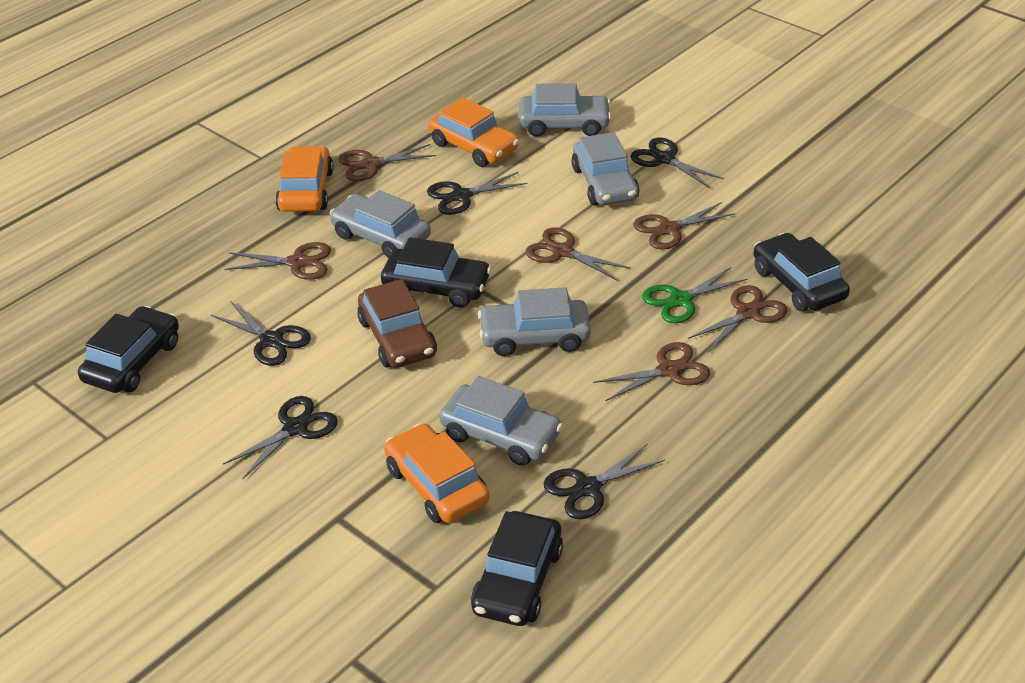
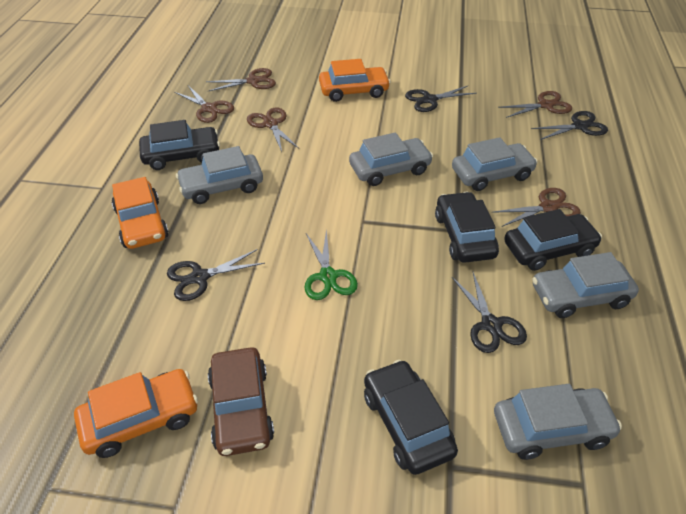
black scissors: 5 -> 4
brown scissors: 6 -> 5

